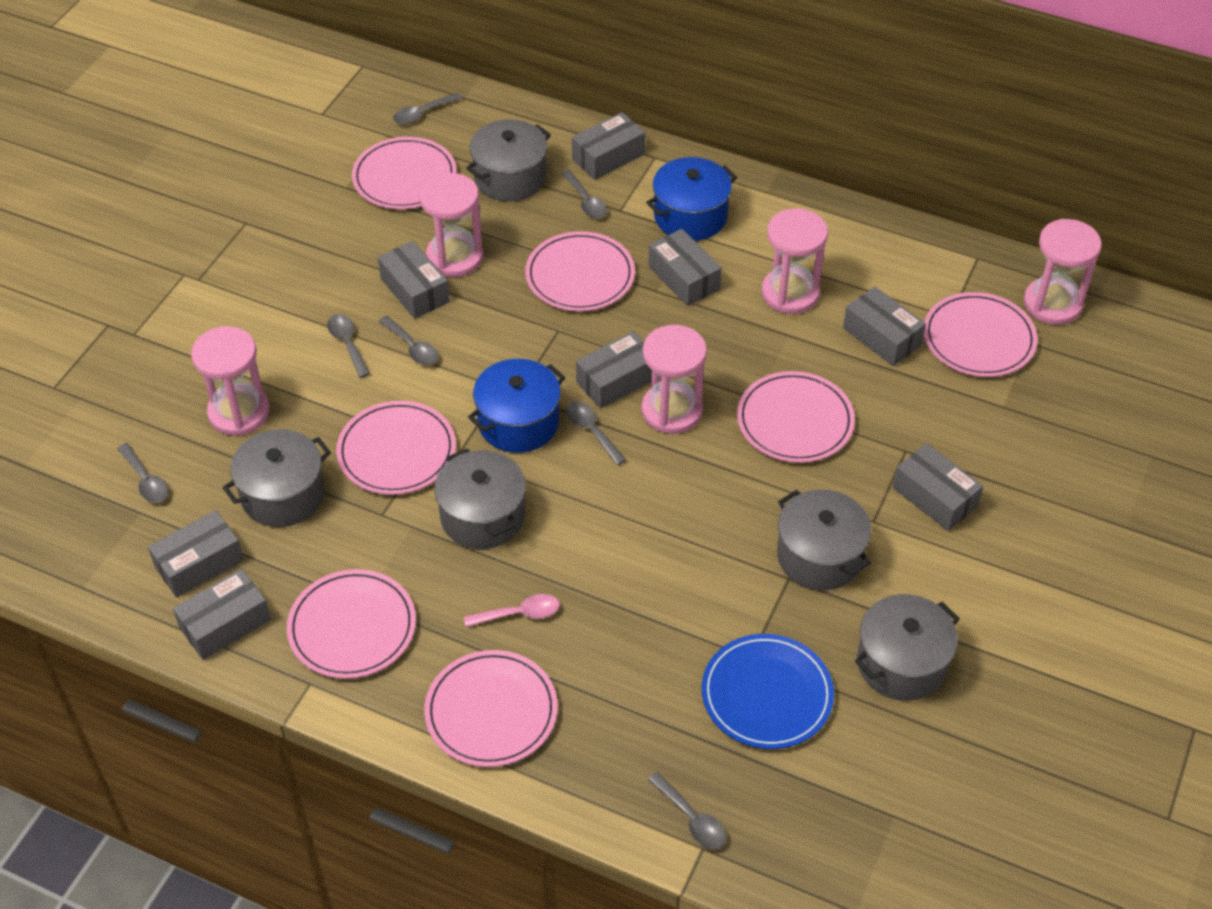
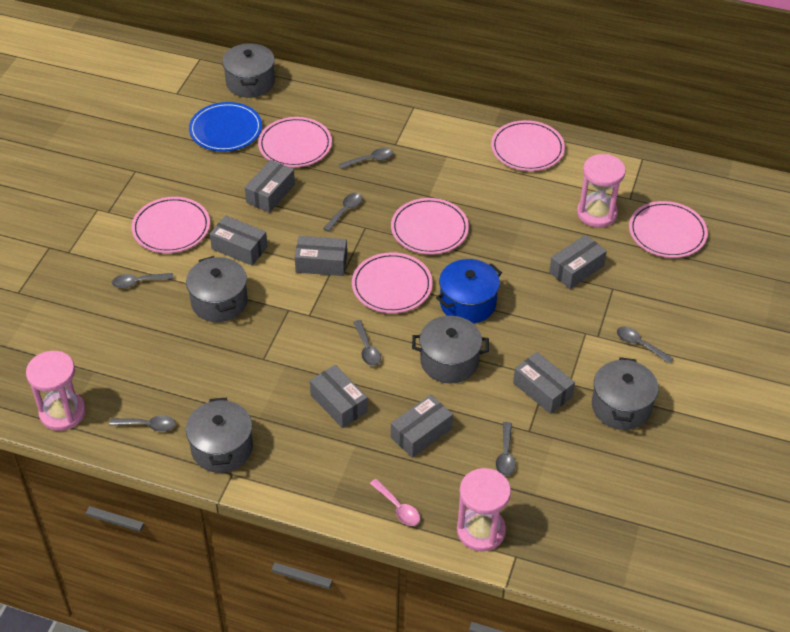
blue pot: 2 -> 1
grey box: 8 -> 7
pink hourglass: 5 -> 3
pink plate: 7 -> 6

